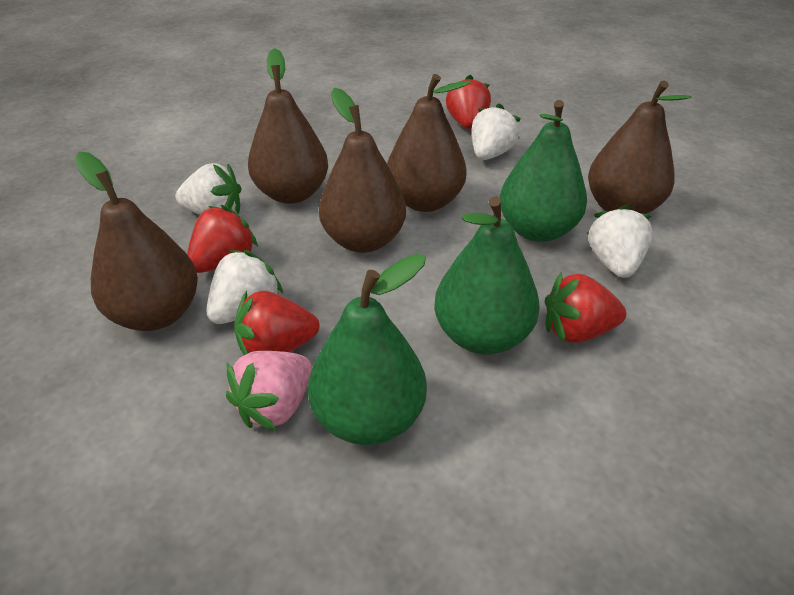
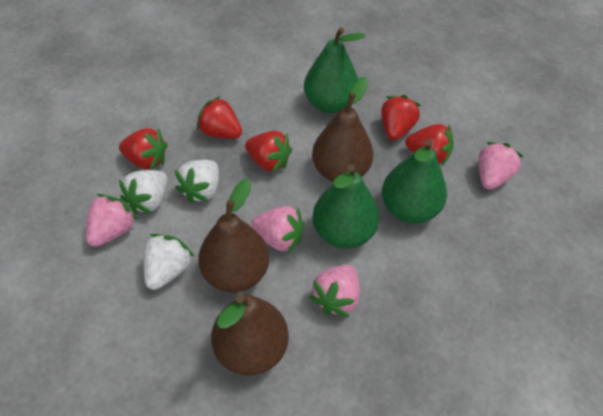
brown pear: 5 -> 3
pink strawberry: 1 -> 4
red strawberry: 4 -> 5
white strawberry: 4 -> 3

